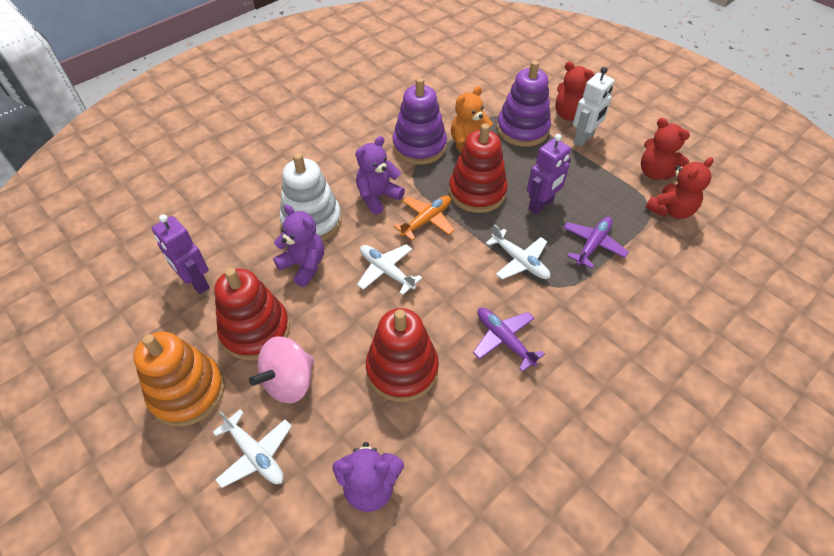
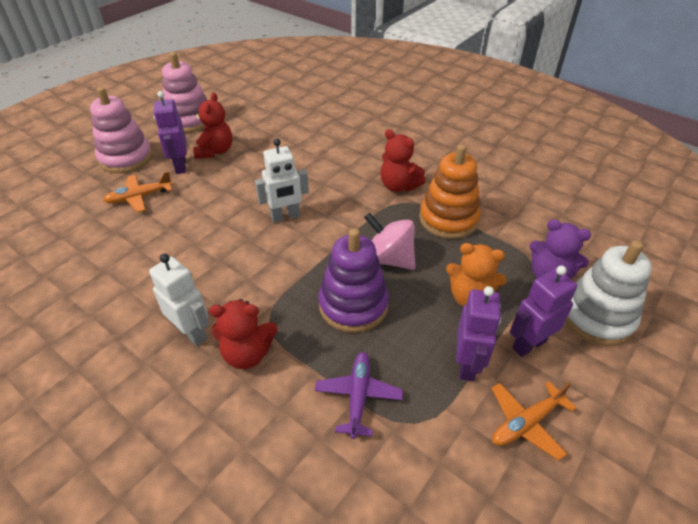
orange plane: 1 -> 2
pink stacking toy: 0 -> 2
purple plane: 2 -> 1
purple robot: 2 -> 3
purple stacking toy: 2 -> 1
purple teddy bear: 3 -> 1
red stacking toy: 3 -> 0
white plane: 3 -> 0
white robot: 1 -> 2

